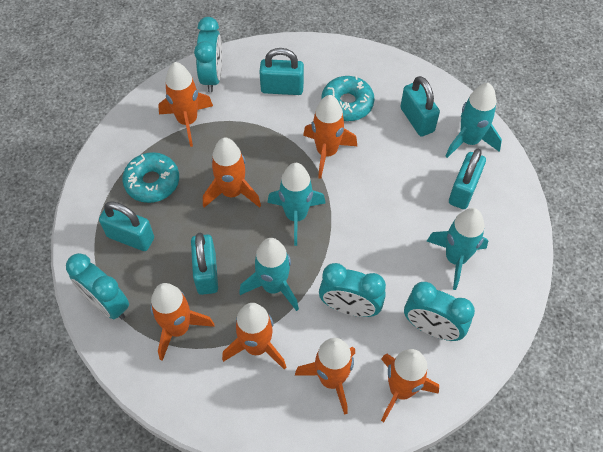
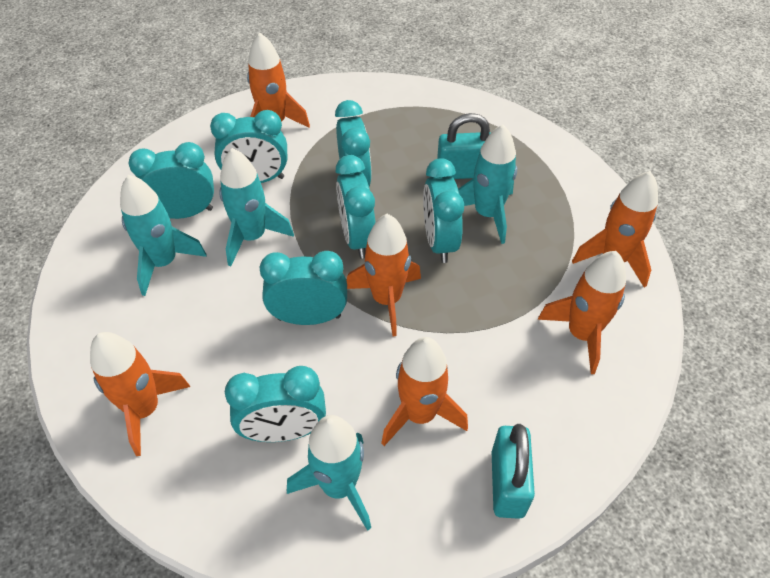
orange rocket: 7 -> 6
turquoise clock: 4 -> 7
turquoise donut: 2 -> 0
turquoise padlock: 5 -> 2

